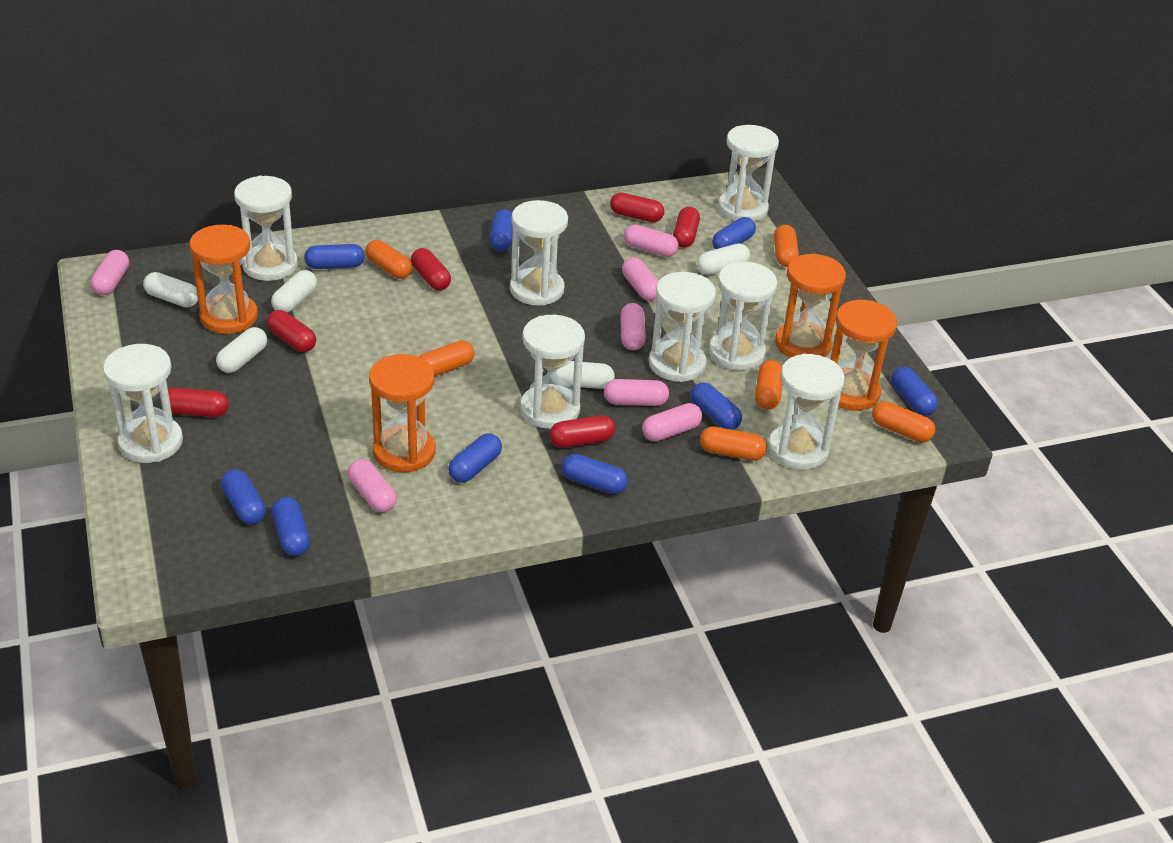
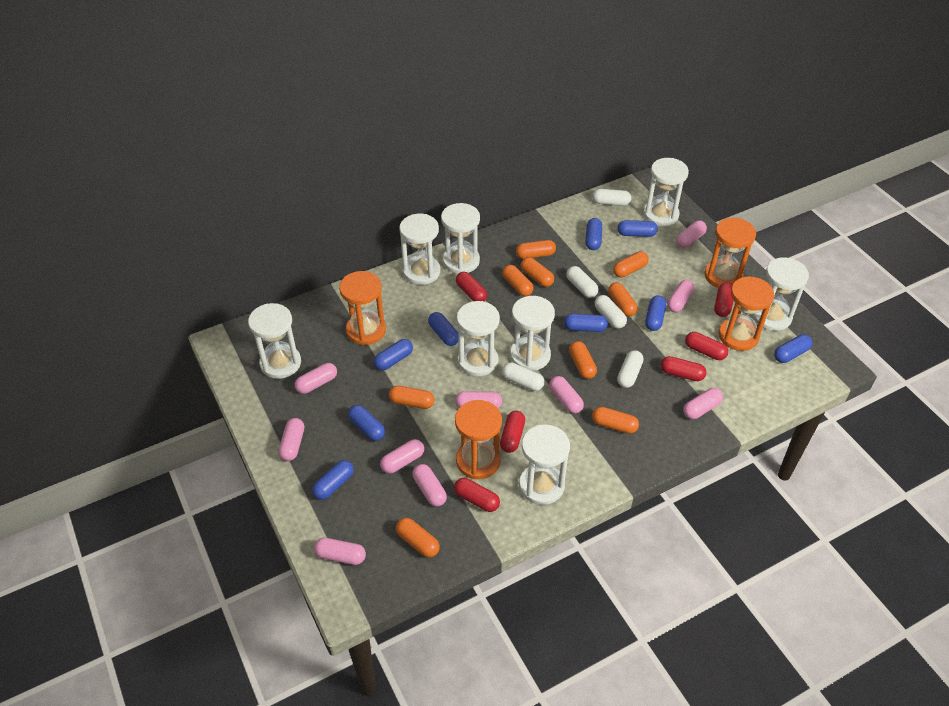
orange capsule: 6 -> 9
pink capsule: 7 -> 10

